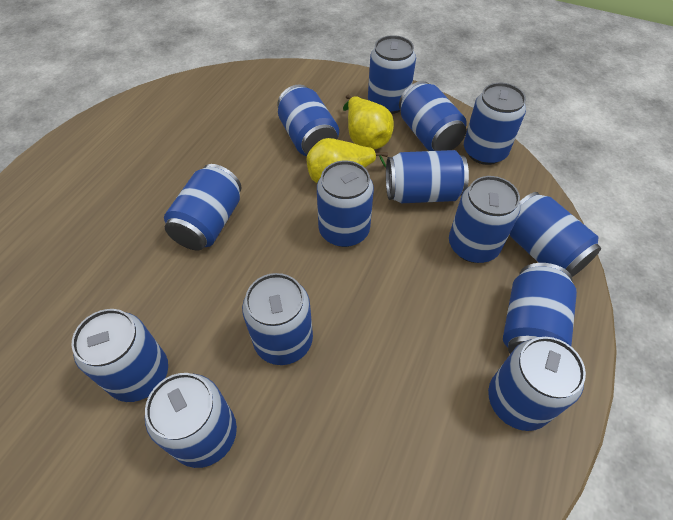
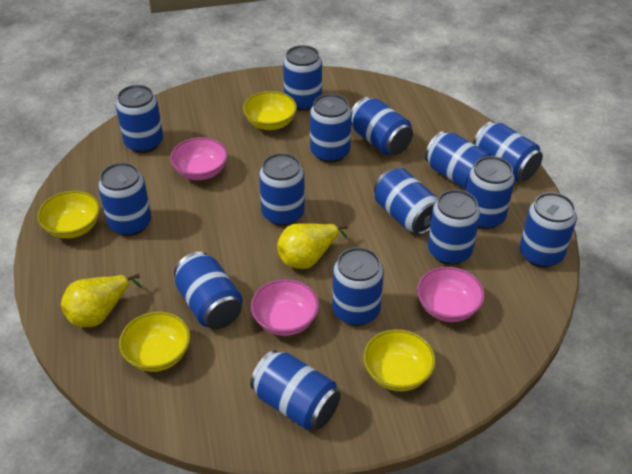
blue can: 14 -> 15
pink bowl: 0 -> 3
yellow bowl: 0 -> 4

